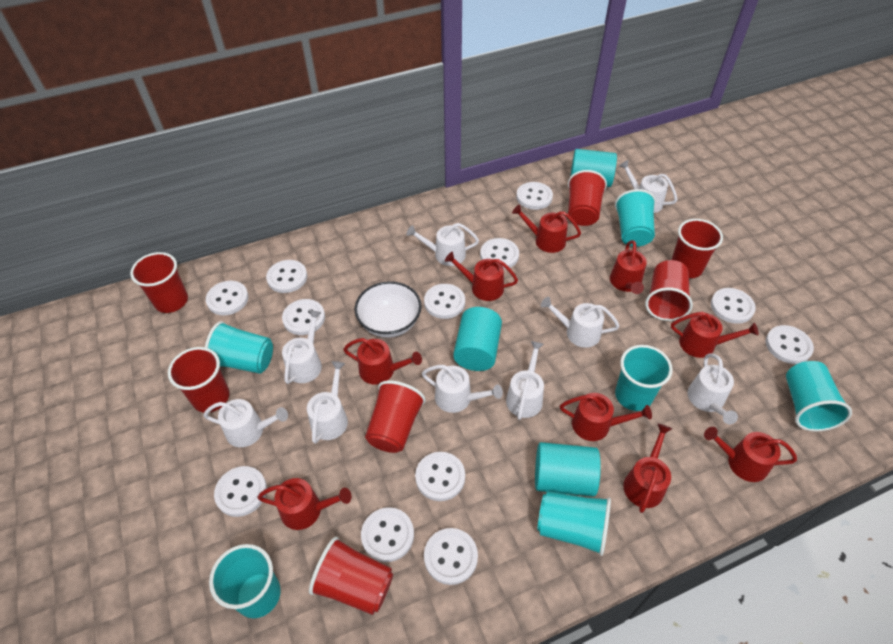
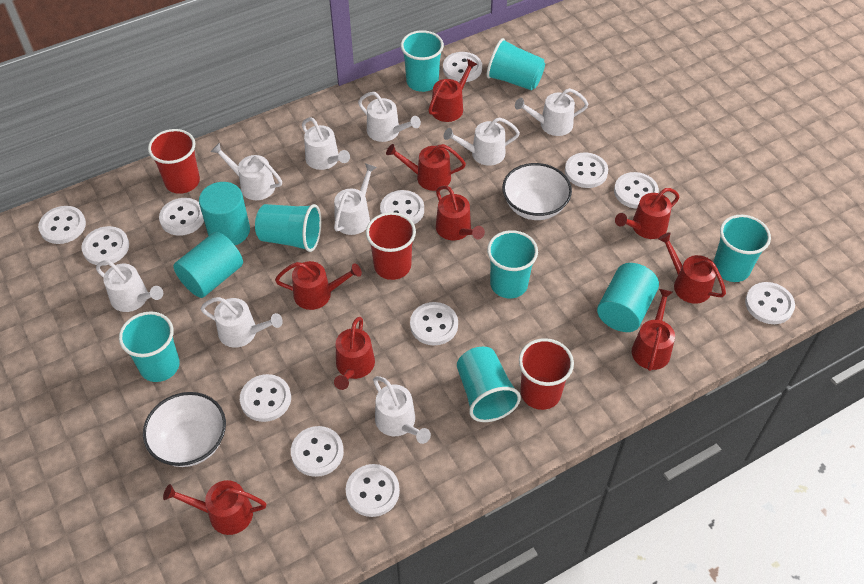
red cup: 7 -> 3
turquoise cup: 6 -> 7
white bowl: 1 -> 2

